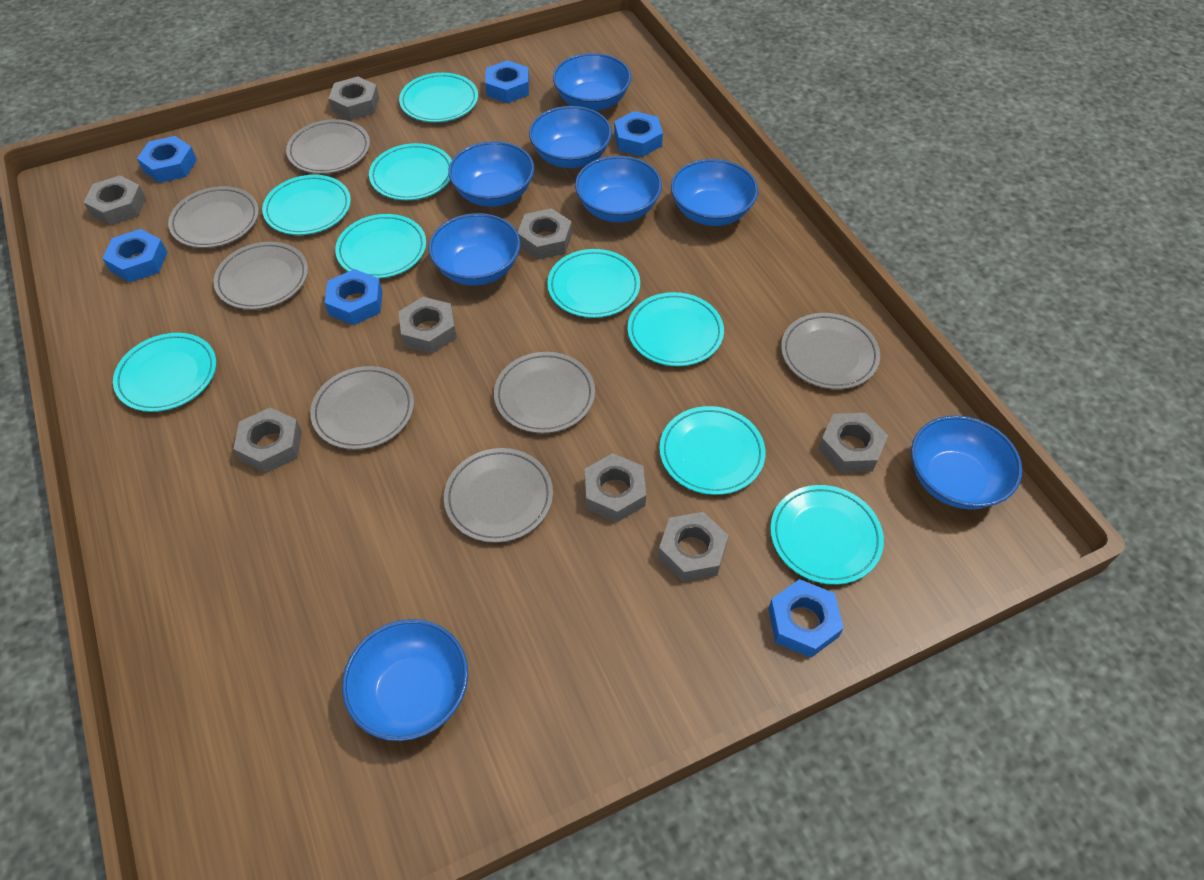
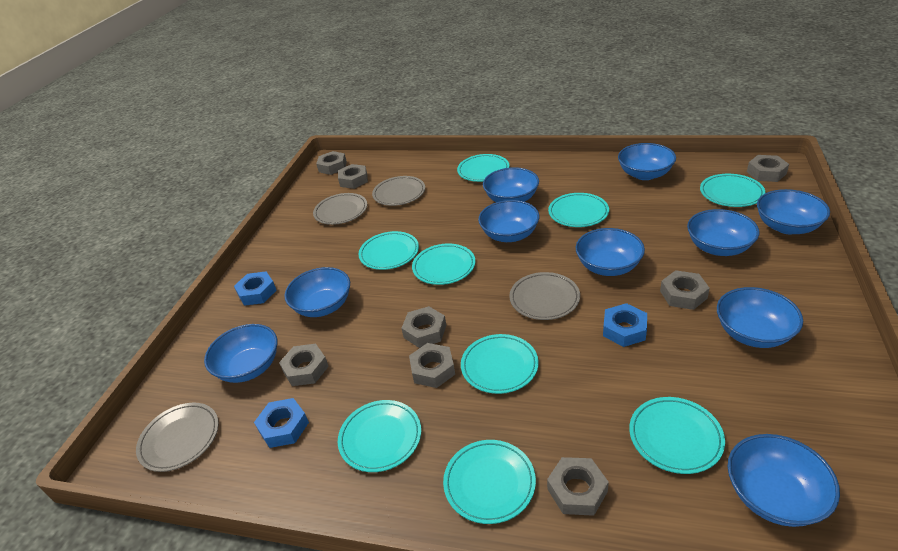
blue bowl: 8 -> 10
blue nut: 6 -> 3
grey plate: 7 -> 4

